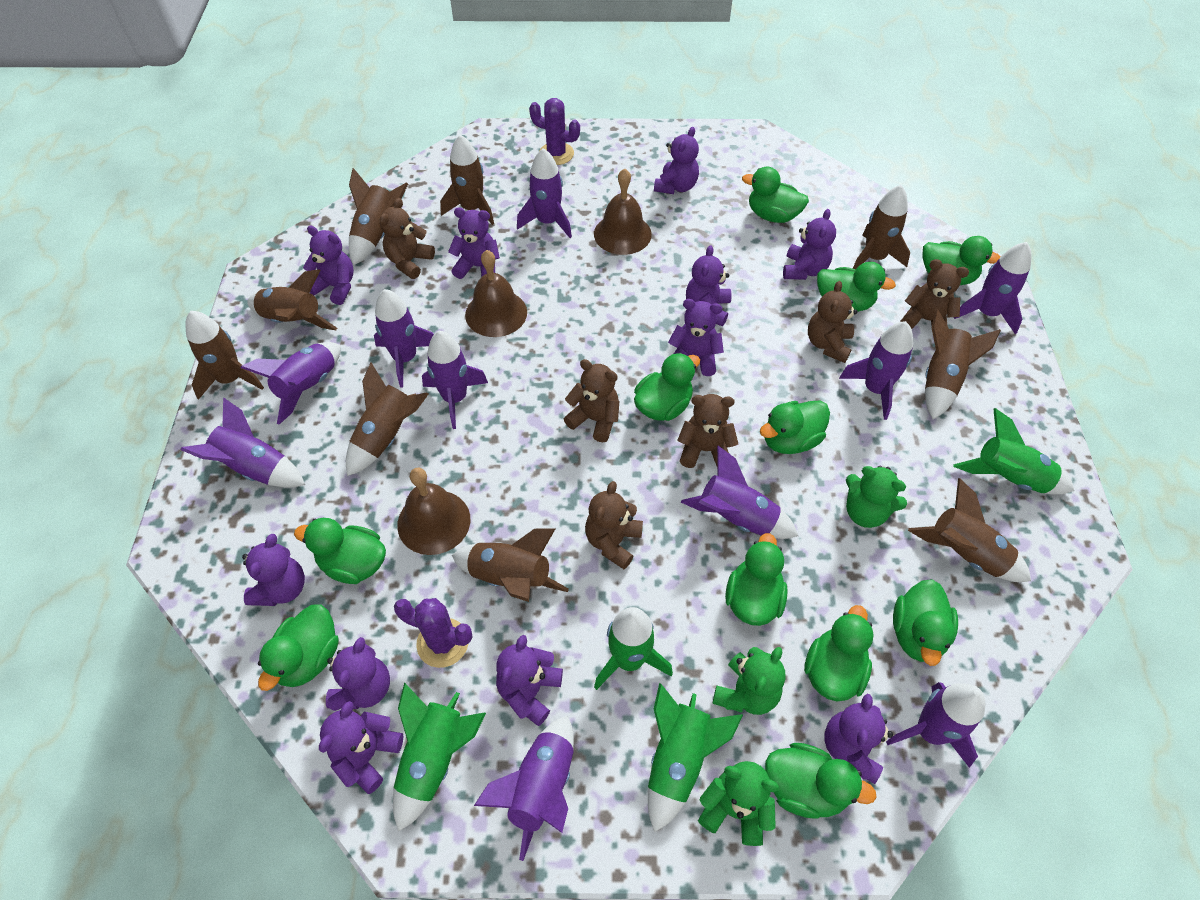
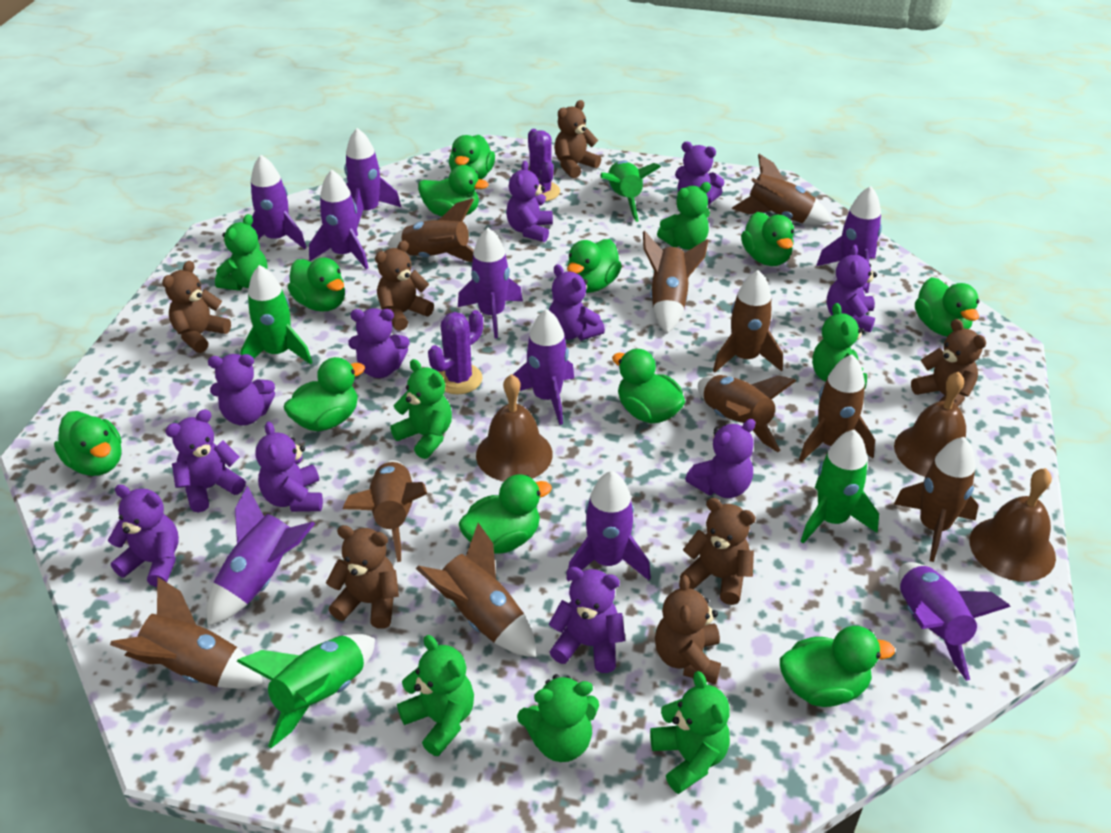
brown rocket: 9 -> 10
brown teddy bear: 6 -> 7
green teddy bear: 3 -> 7
purple rocket: 10 -> 9

